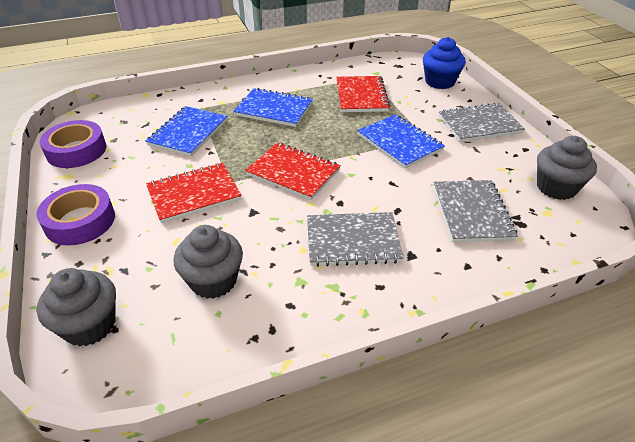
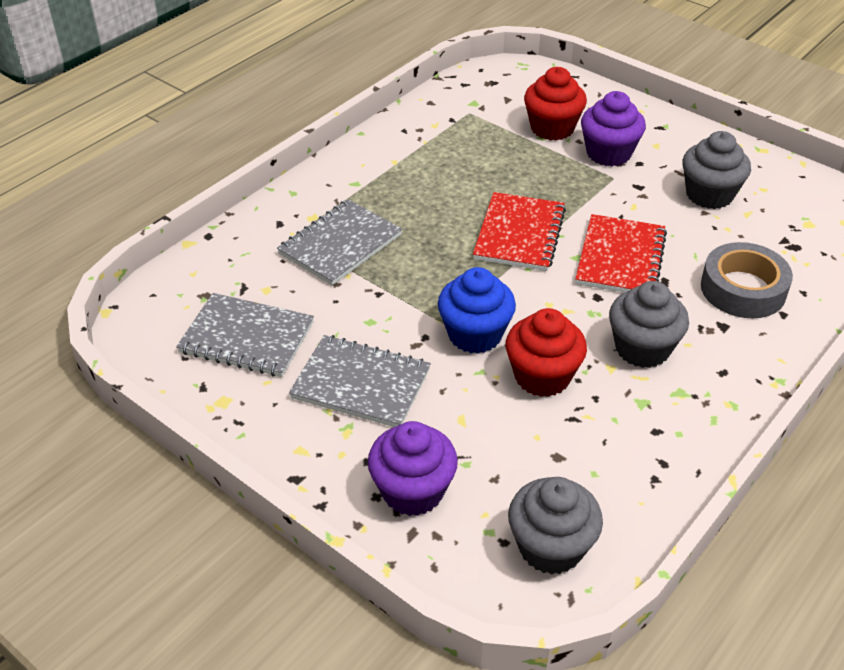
blue notebook: 3 -> 0
grey tape: 0 -> 1
purple cupcake: 0 -> 2
purple tape: 2 -> 0
red cupcake: 0 -> 2
red notebook: 3 -> 2

